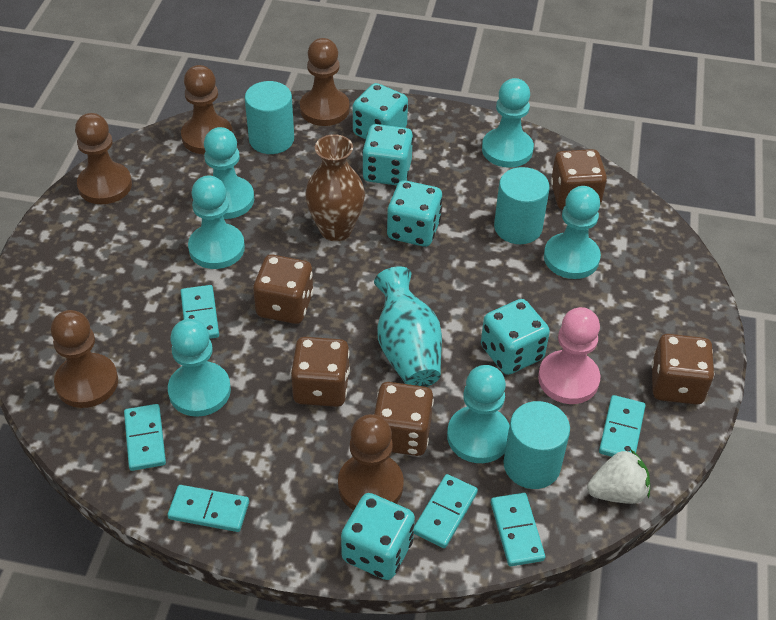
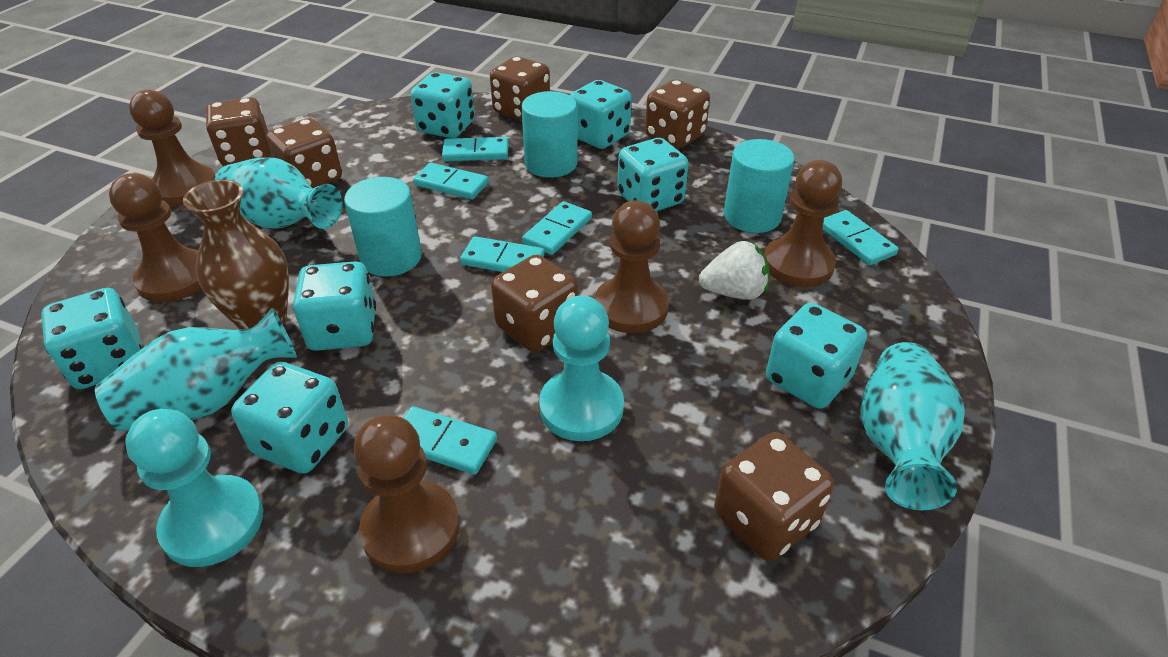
brown dice: 5 -> 6
pink pawn: 1 -> 0
turquoise dice: 5 -> 7
turquoise pawn: 6 -> 2
turquoise vase: 1 -> 3

